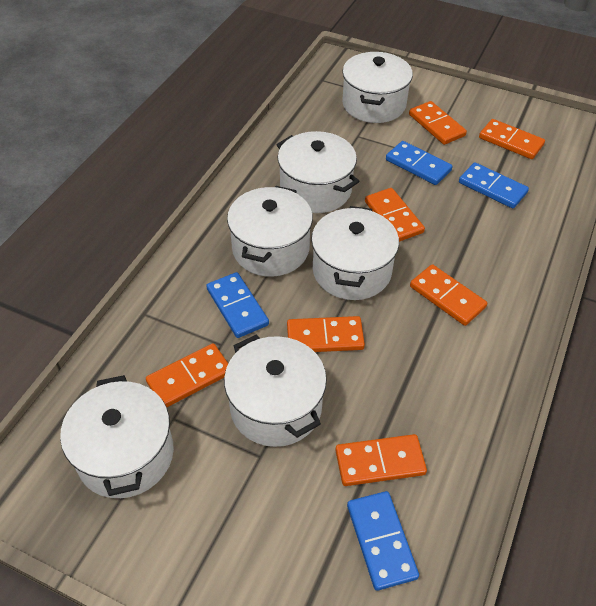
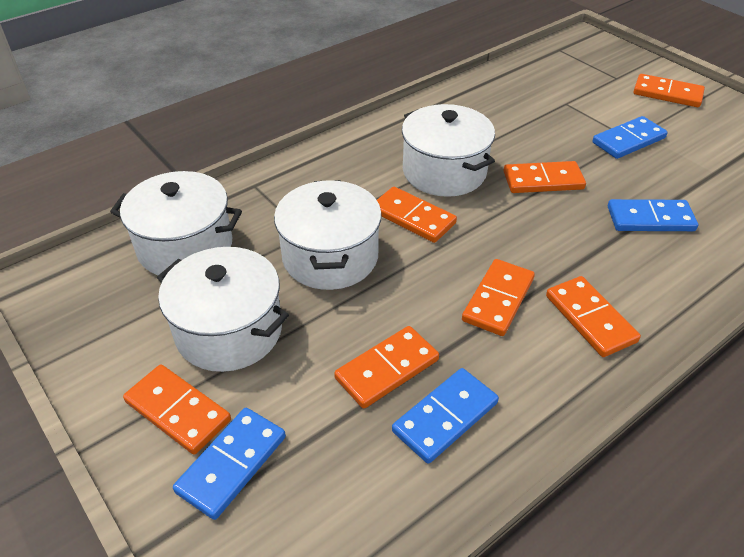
white pot: 6 -> 4

